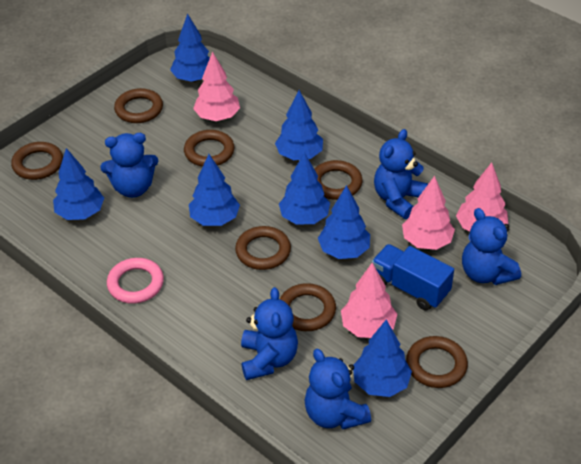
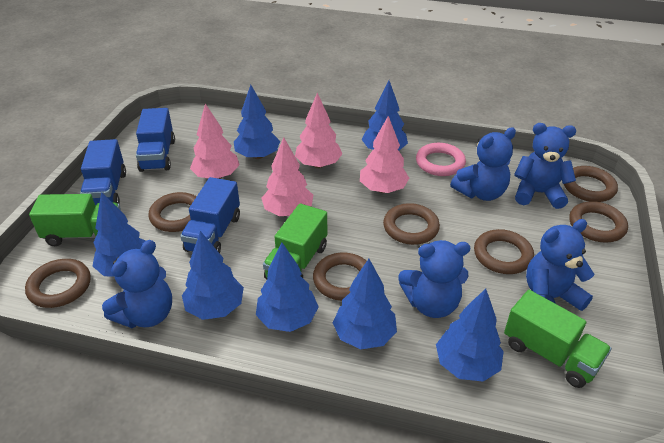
blue truck: 1 -> 3
green truck: 0 -> 3

